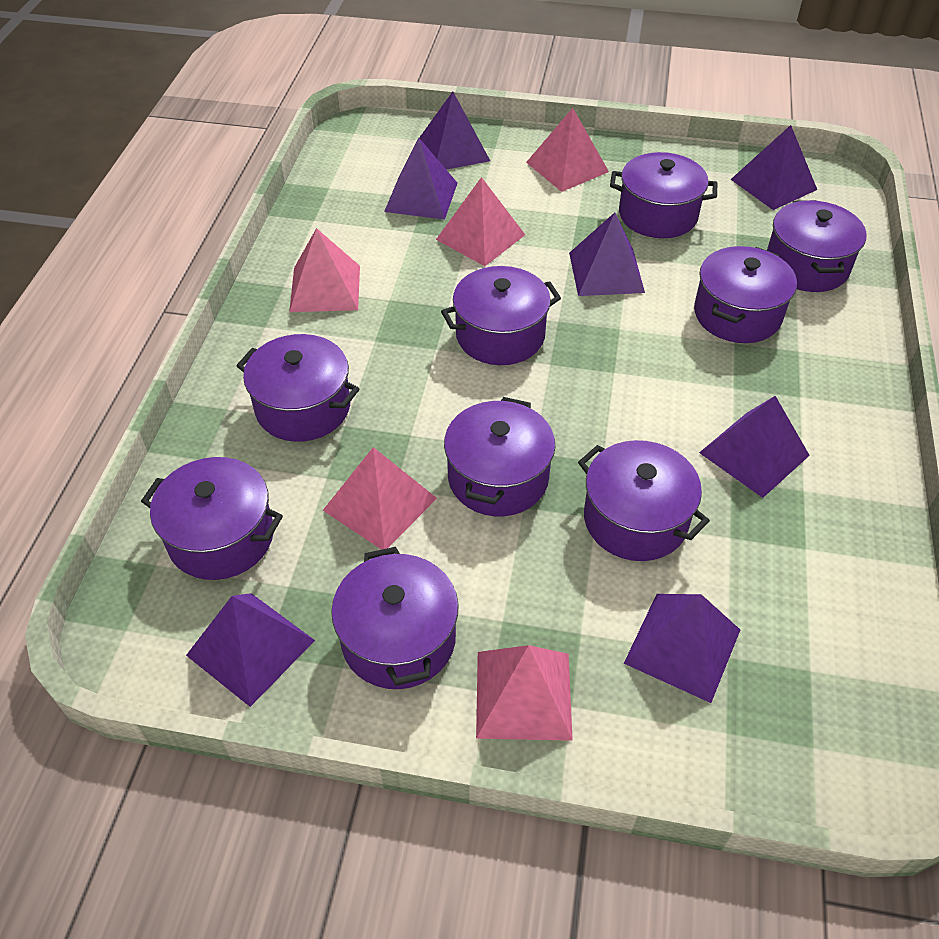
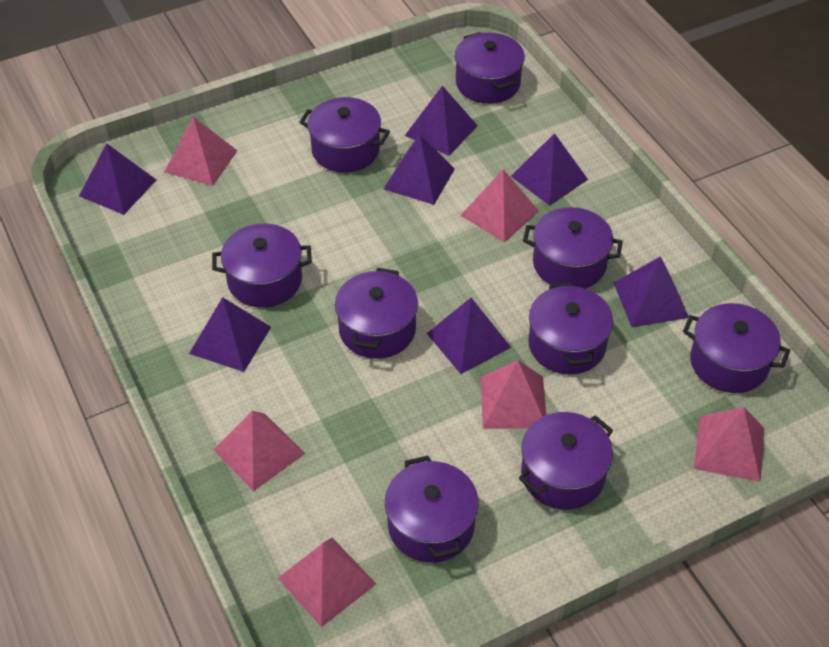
pink pyramid: 5 -> 6

